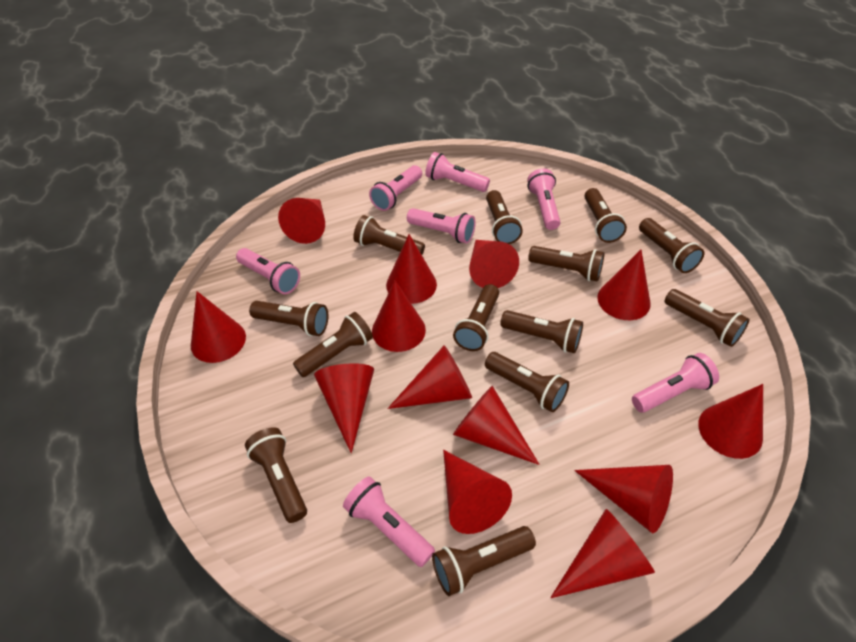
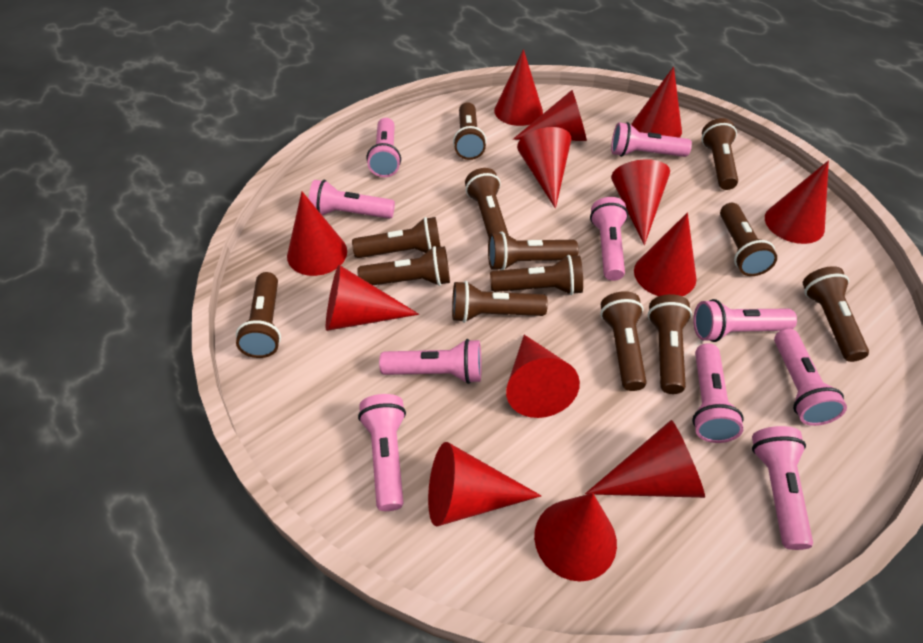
pink flashlight: 7 -> 10

